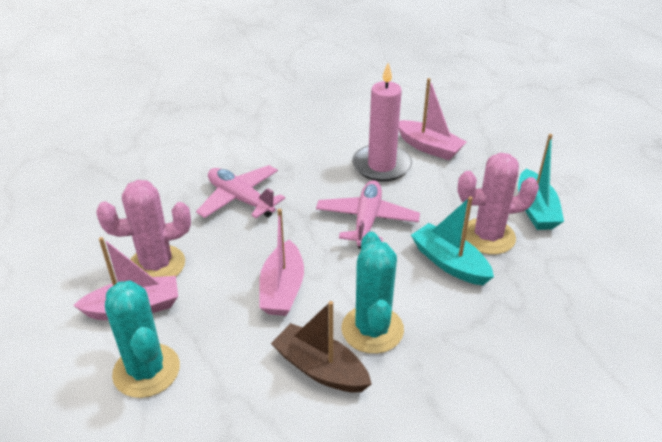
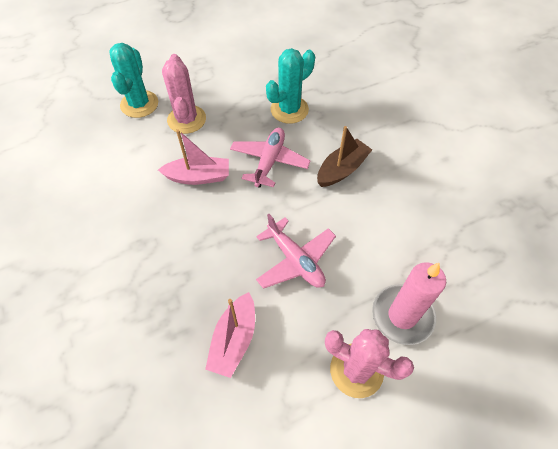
pink boat: 3 -> 2
turquoise boat: 2 -> 0

